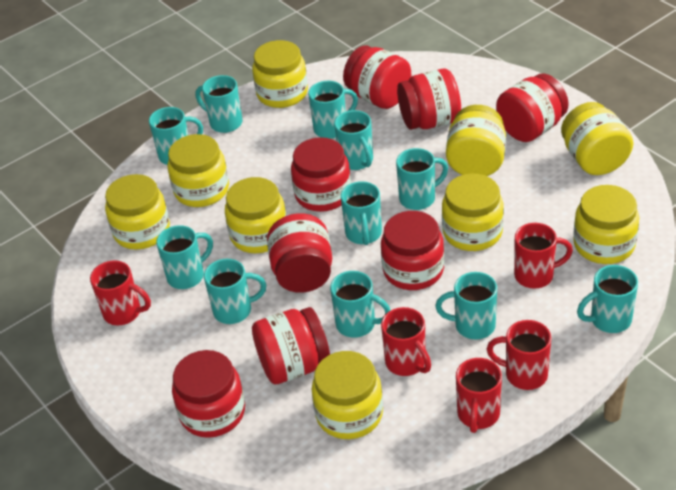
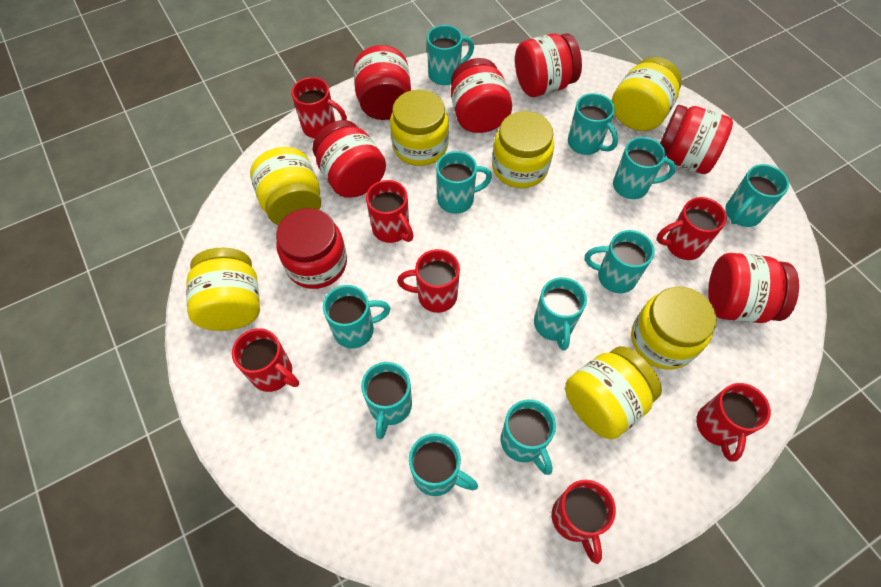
red jar: 8 -> 7
red mug: 5 -> 7
yellow jar: 9 -> 7

